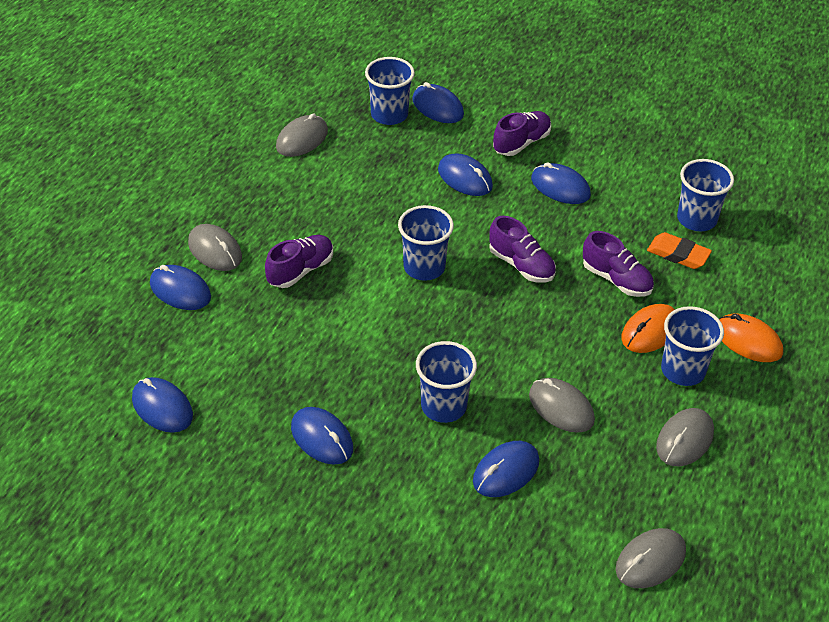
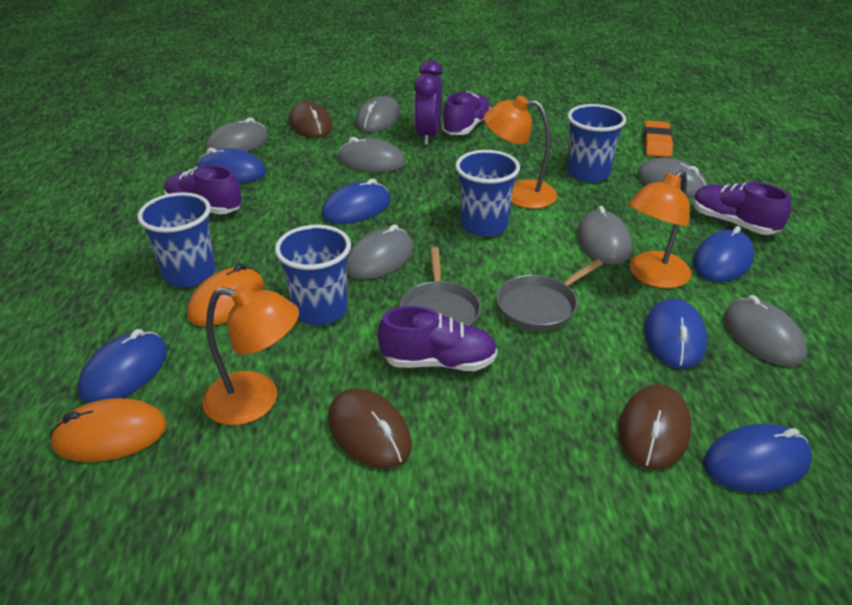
blue cup: 5 -> 4
blue mouse: 7 -> 6
brown mouse: 0 -> 3
grey mouse: 5 -> 7
grey pan: 0 -> 2
orange lamp: 0 -> 3
purple clock: 0 -> 1

